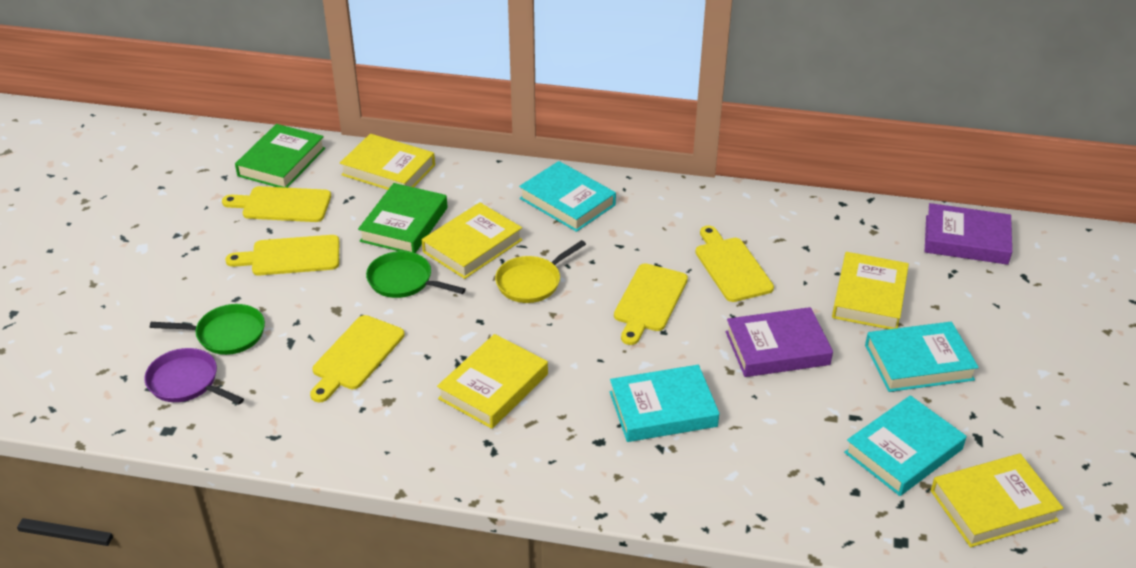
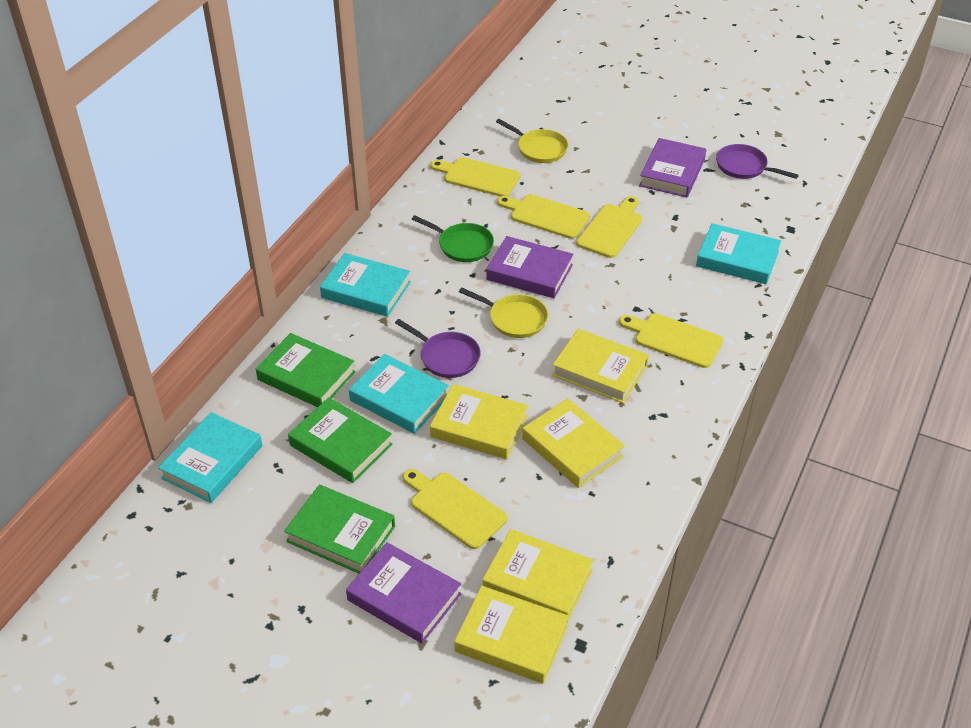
green book: 2 -> 3
green pan: 2 -> 1
purple book: 2 -> 3
purple pan: 1 -> 2
yellow pan: 1 -> 2

